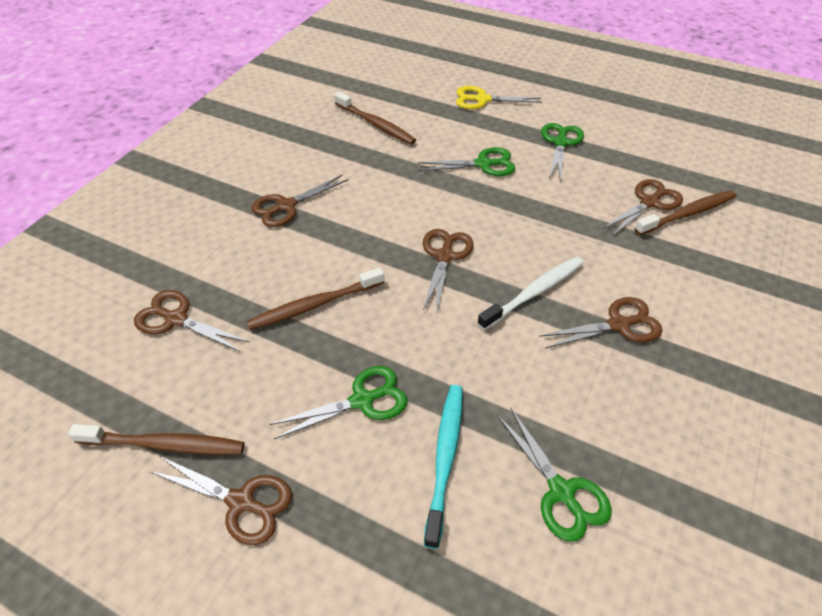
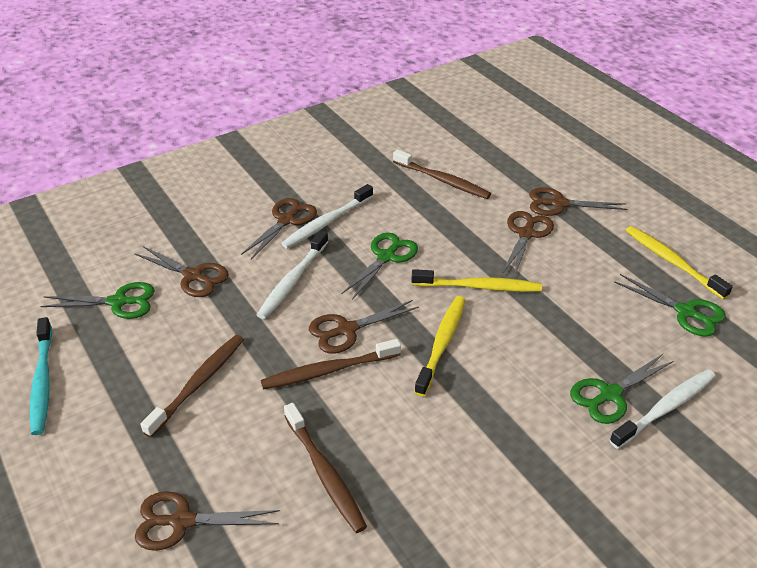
white toothbrush: 1 -> 3
yellow scissors: 1 -> 0
yellow toothbrush: 0 -> 3

